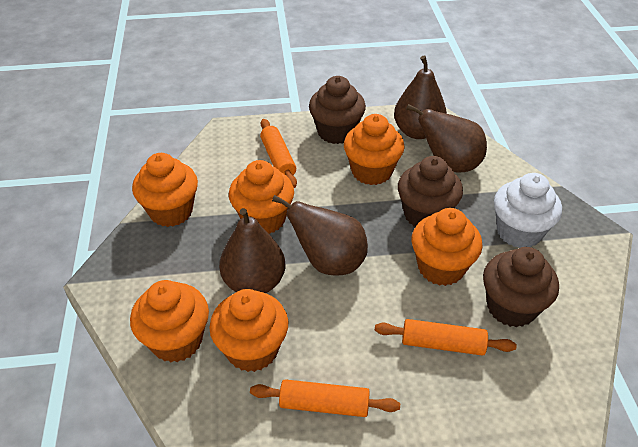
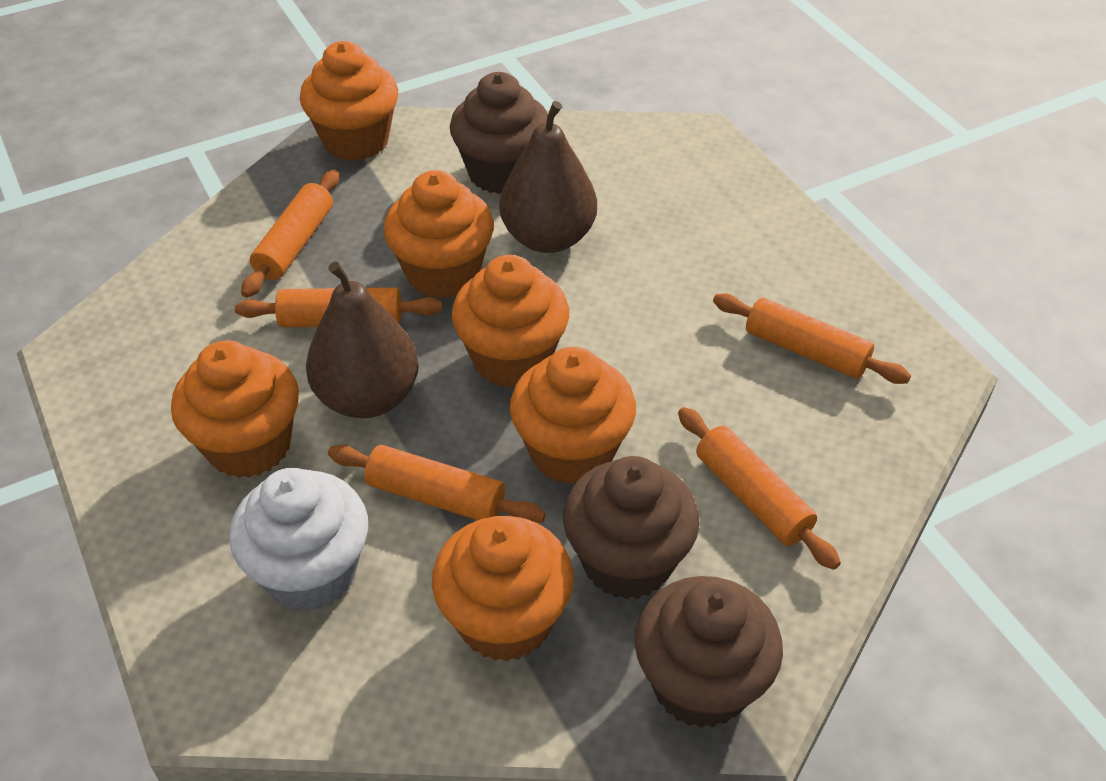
brown pear: 4 -> 2
orange rolling pin: 3 -> 5

